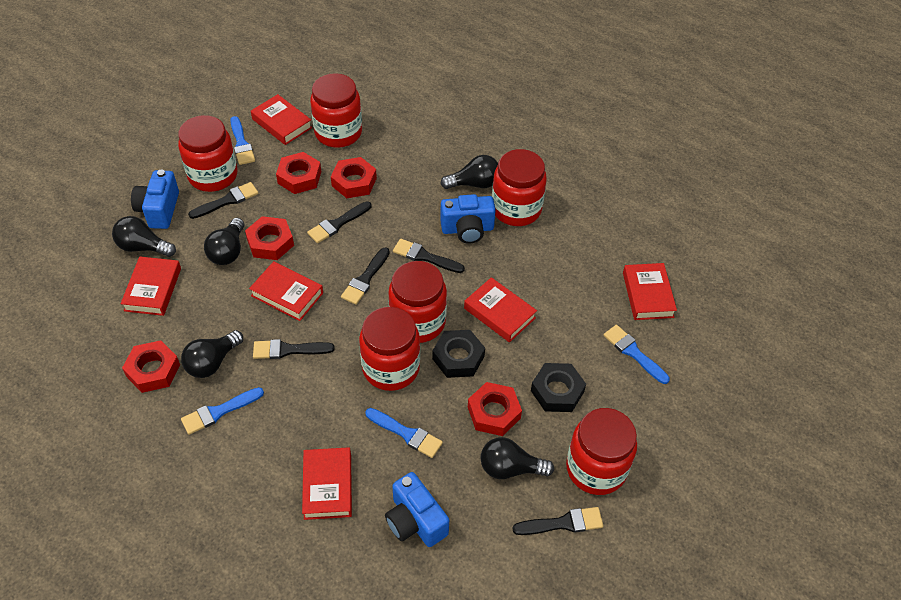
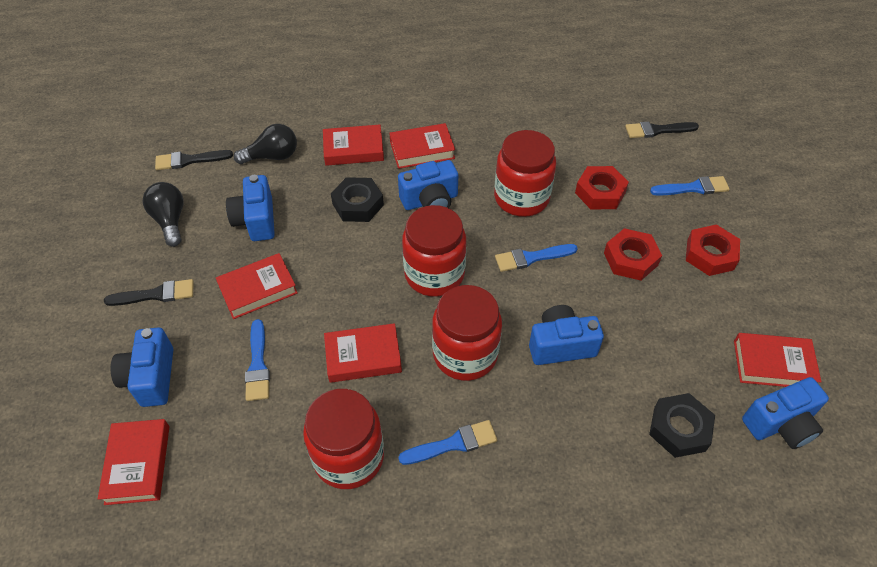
black brush: 6 -> 3
black light bulb: 5 -> 2
blue camera: 3 -> 5
red jar: 6 -> 4
red nut: 5 -> 3

